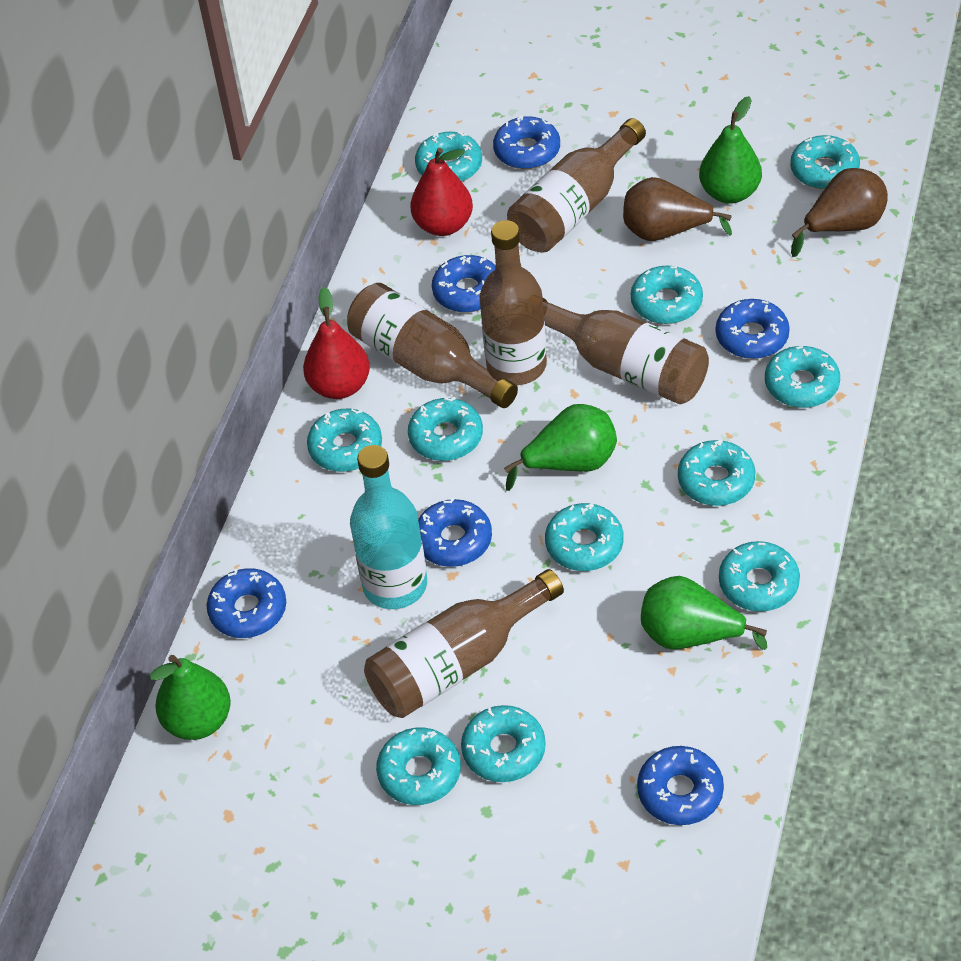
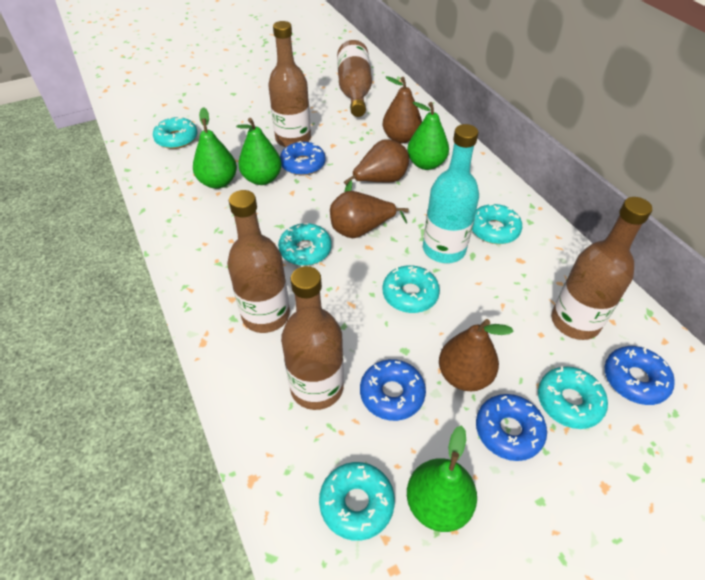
blue donut: 6 -> 4
brown pear: 2 -> 4
red pear: 2 -> 0
turquoise donut: 11 -> 6

